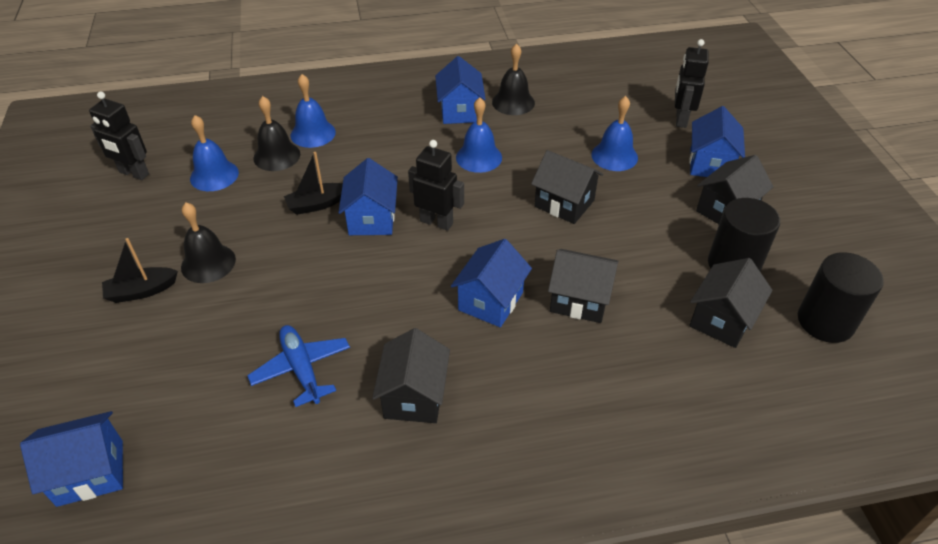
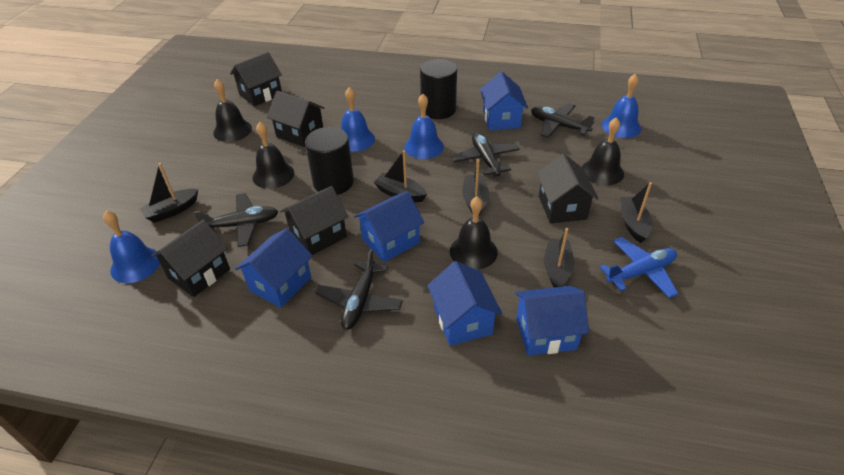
black bell: 3 -> 4
black boat: 2 -> 5
black plane: 0 -> 4
black robot: 3 -> 0

